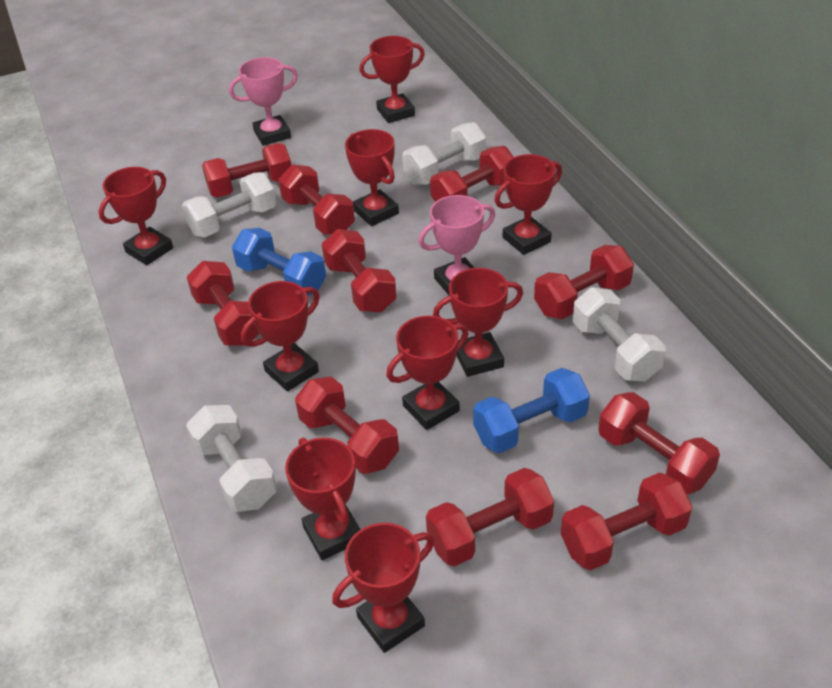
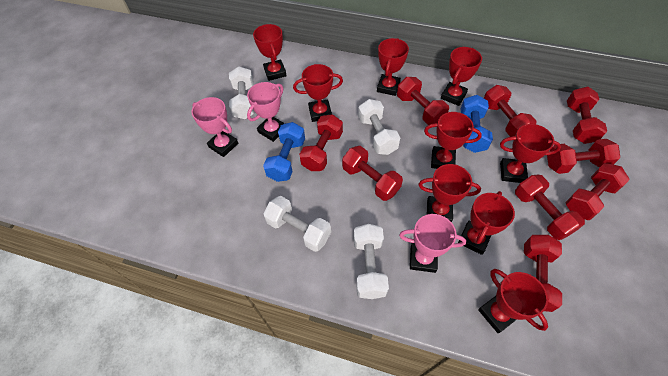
pink trophy: 2 -> 3
red dumbbell: 10 -> 9

